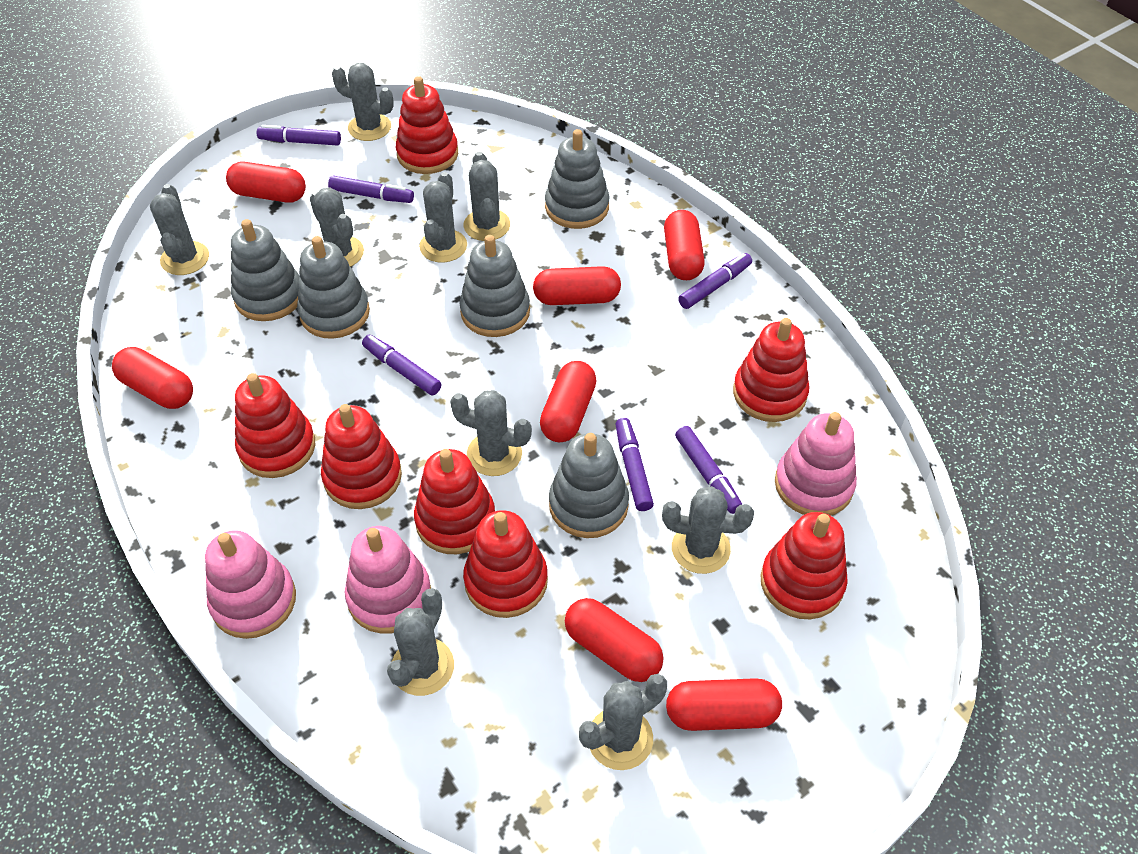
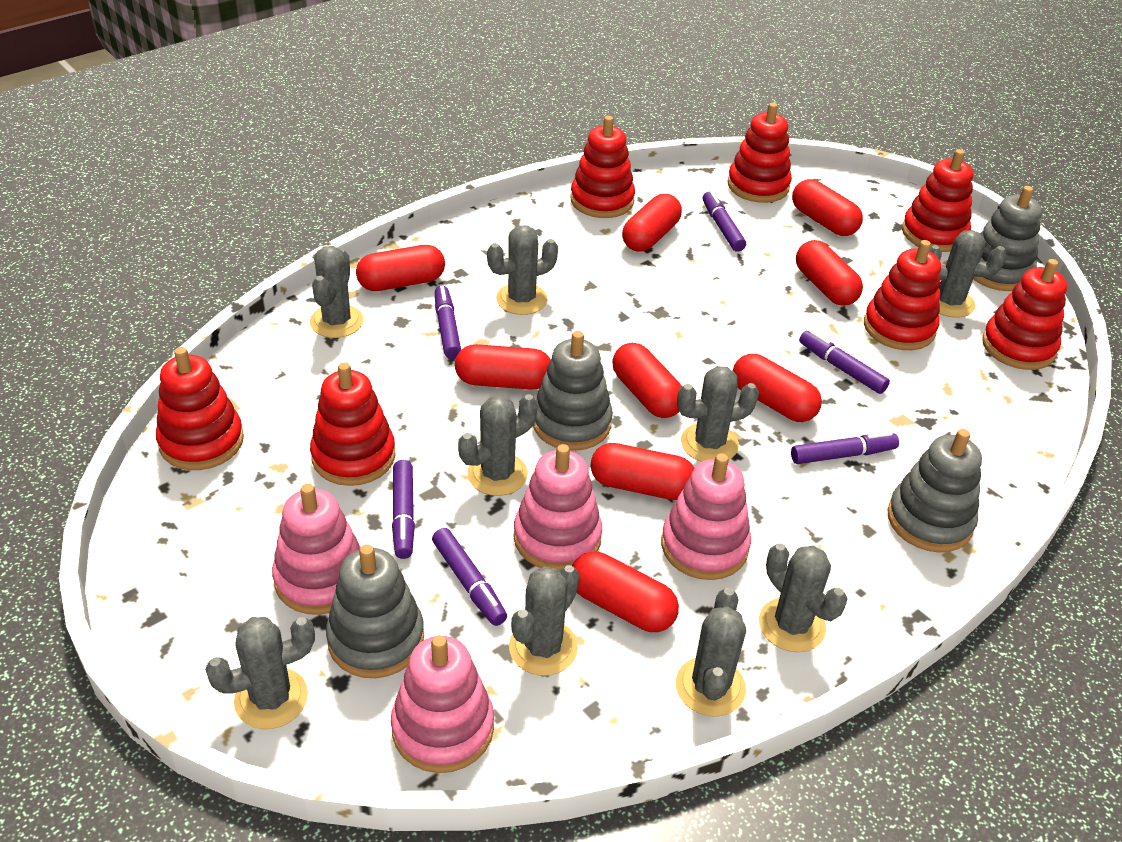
grey stacking toy: 5 -> 4
pink stacking toy: 3 -> 4
red capsule: 7 -> 9

